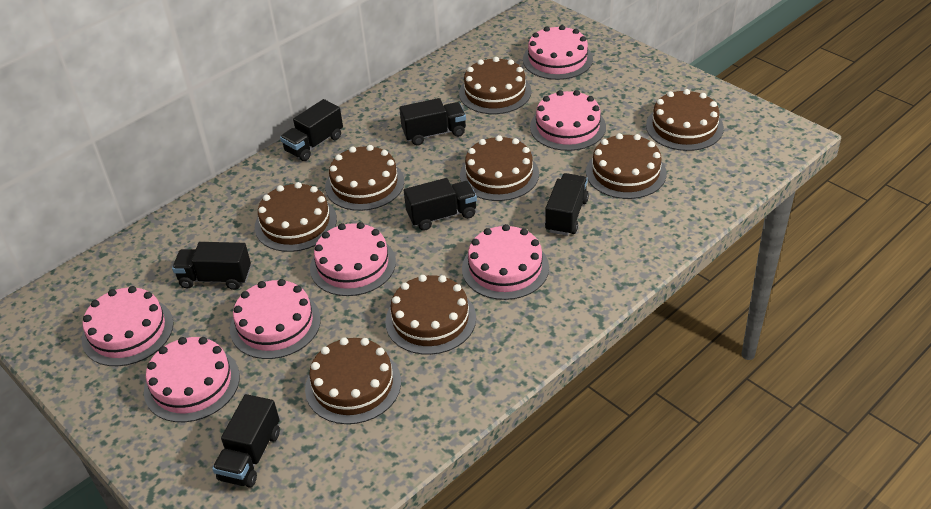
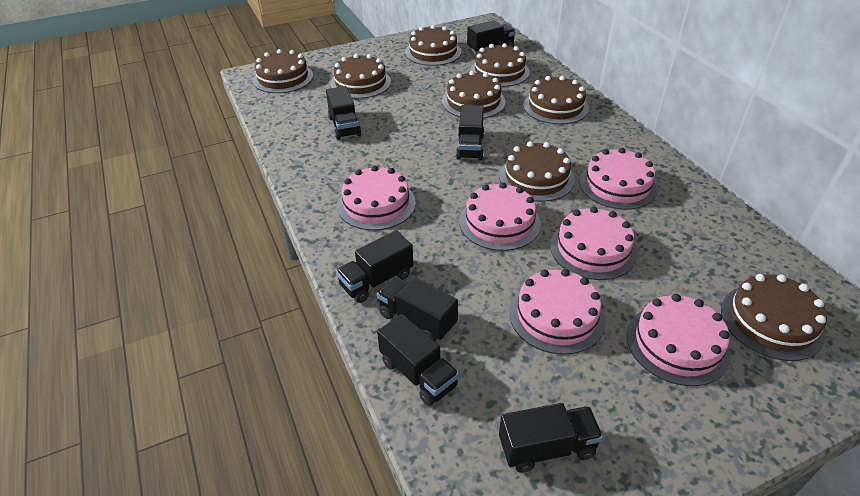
black truck: 6 -> 7
pink cake: 7 -> 6

